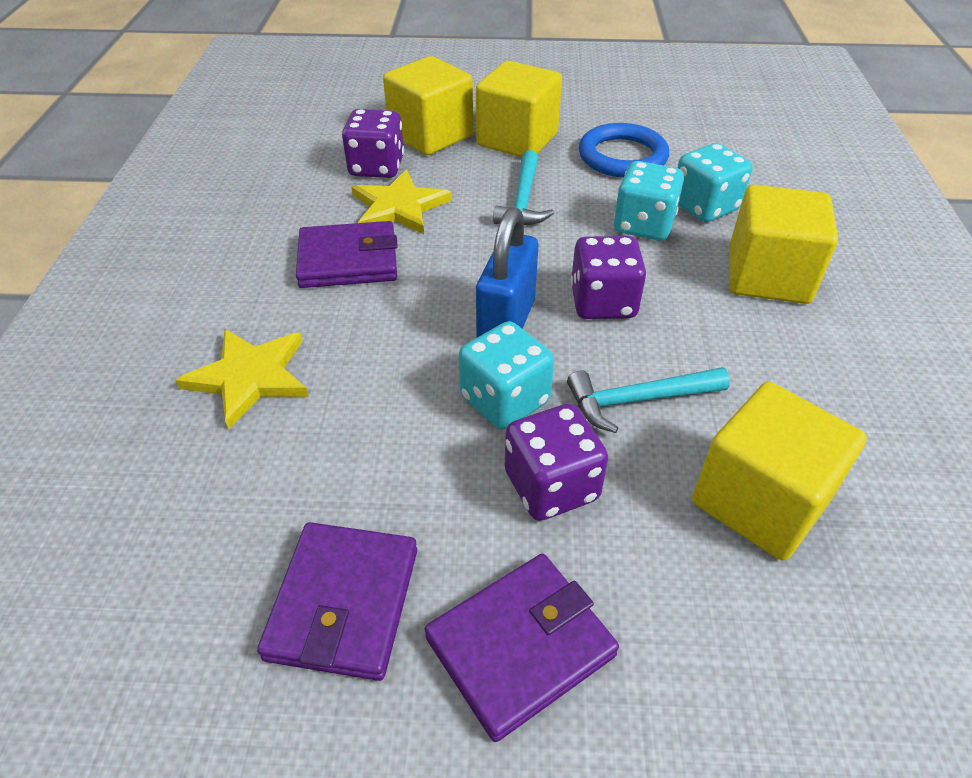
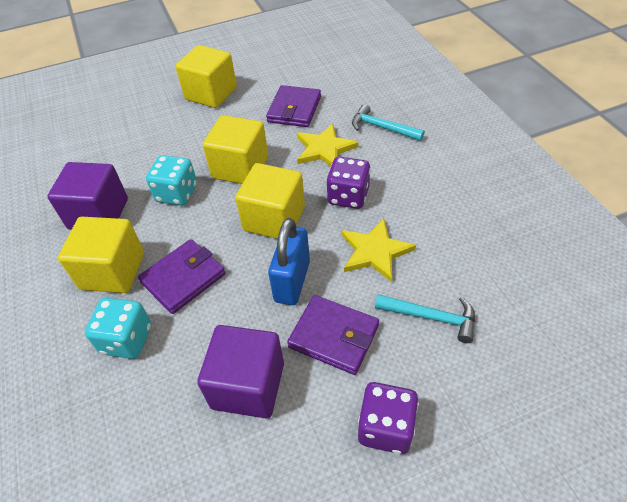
blue ring: 1 -> 0
purple cube: 0 -> 2
purple dice: 3 -> 2
turquoise dice: 3 -> 2

